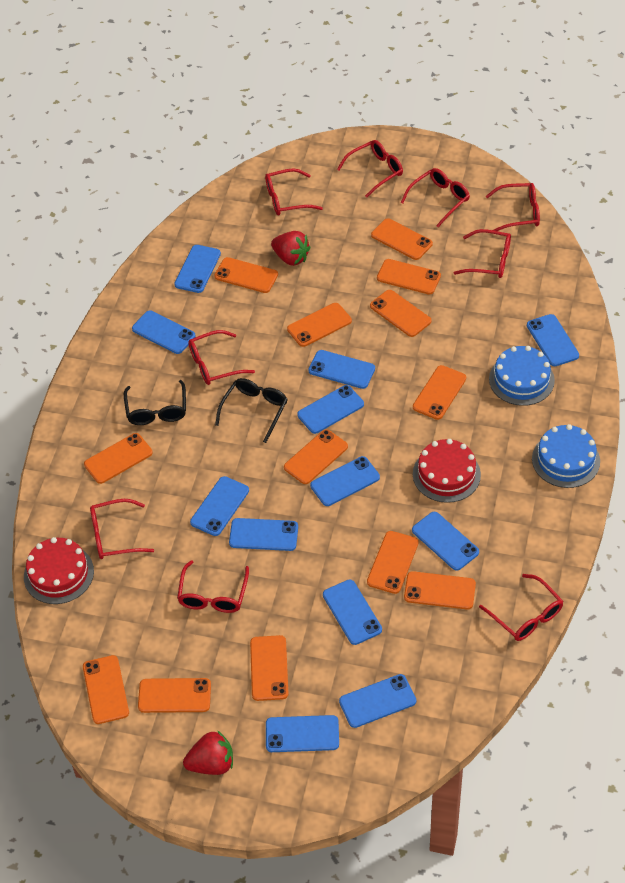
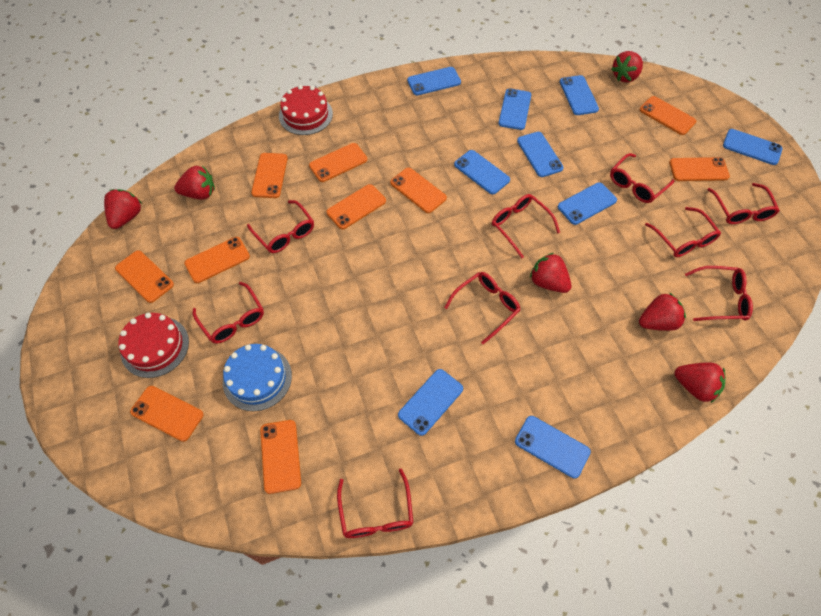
black glasses: 2 -> 0
blue cake: 2 -> 1
blue phone: 12 -> 9
orange phone: 13 -> 10
red strawberry: 2 -> 6

